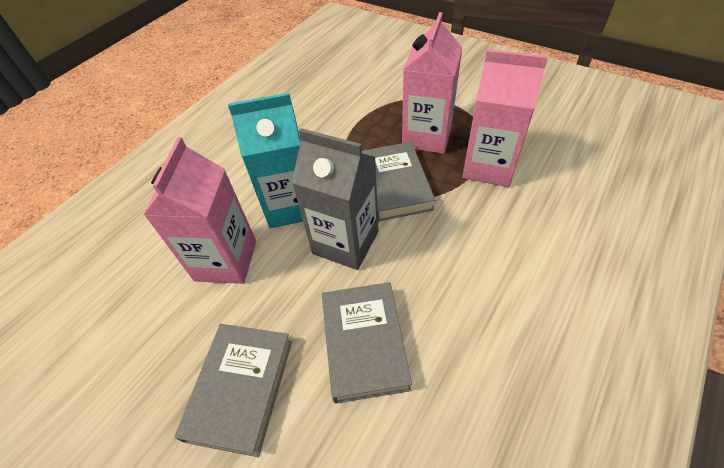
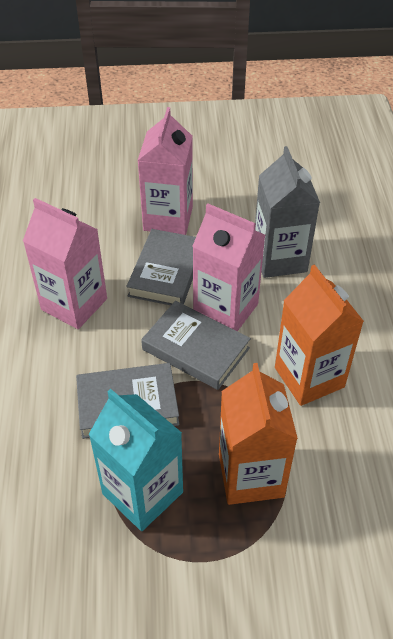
orange carton: 0 -> 2

